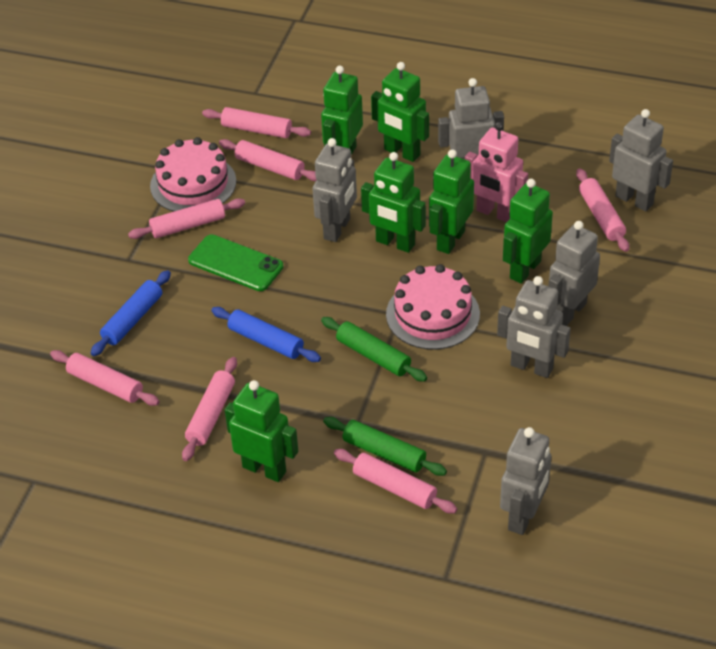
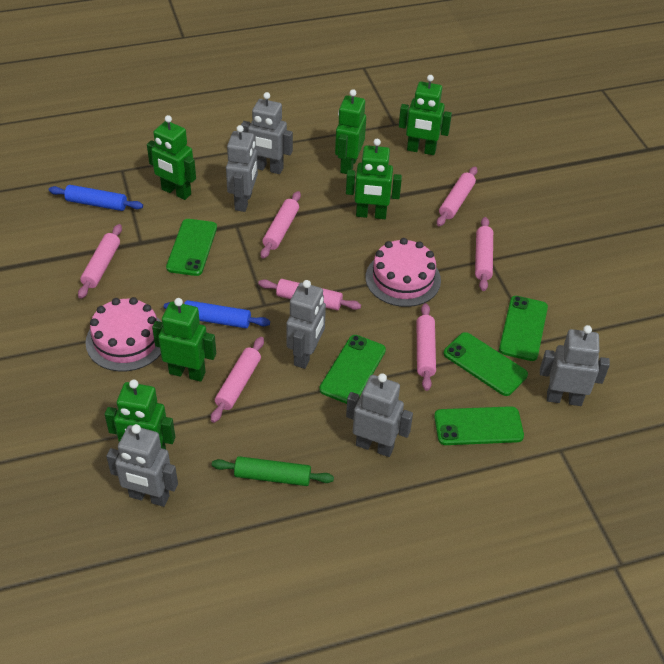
green phone: 1 -> 5
green rolling pin: 2 -> 1
pink robot: 1 -> 0

